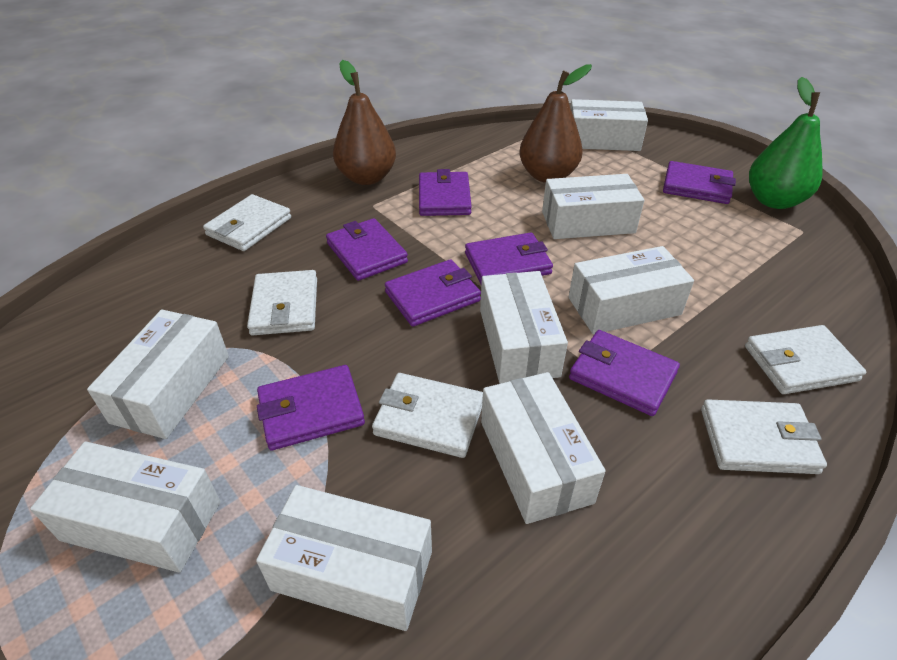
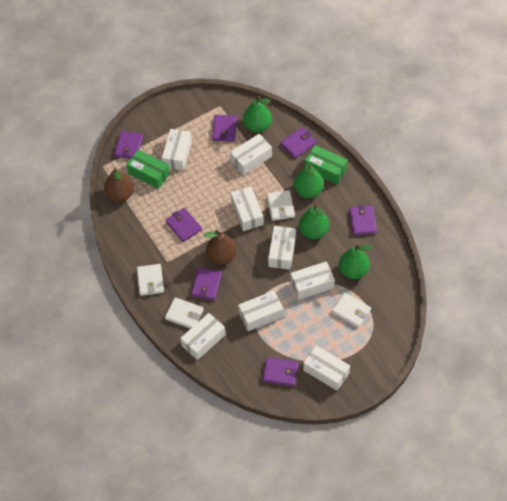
green box: 0 -> 2
green pear: 1 -> 4
white wallet: 5 -> 4

